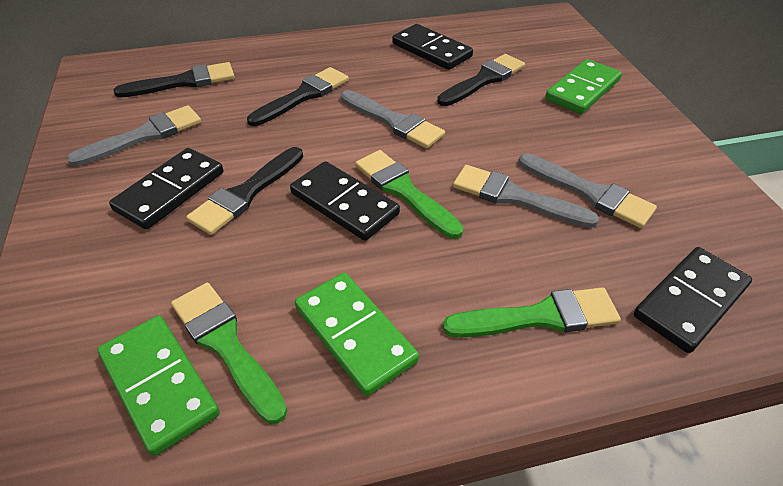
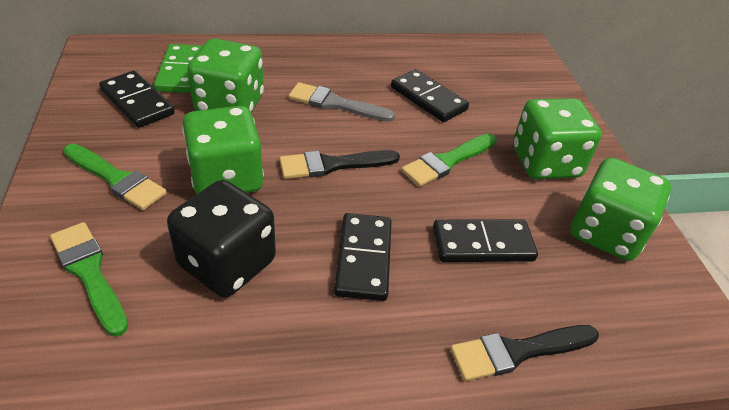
black brush: 4 -> 2
black dice: 0 -> 1
green dice: 0 -> 4
green domino: 3 -> 1
grey brush: 4 -> 1

